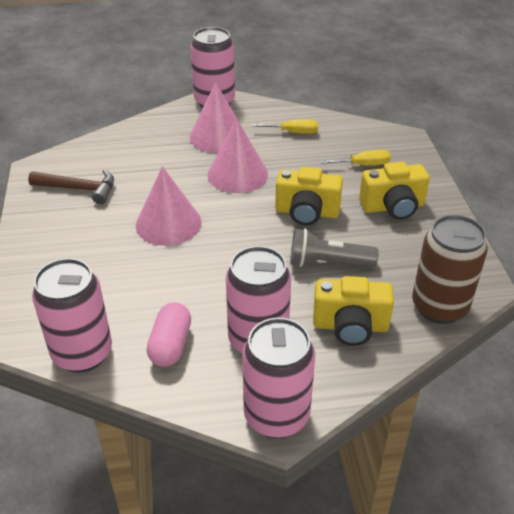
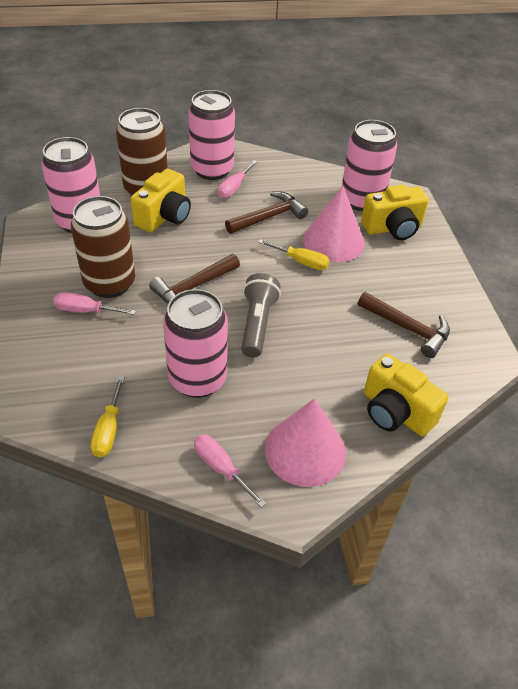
brown can: 1 -> 2
brown hammer: 1 -> 3
pink capsule: 1 -> 0
pink cone: 3 -> 2
pink screwdriver: 0 -> 3

